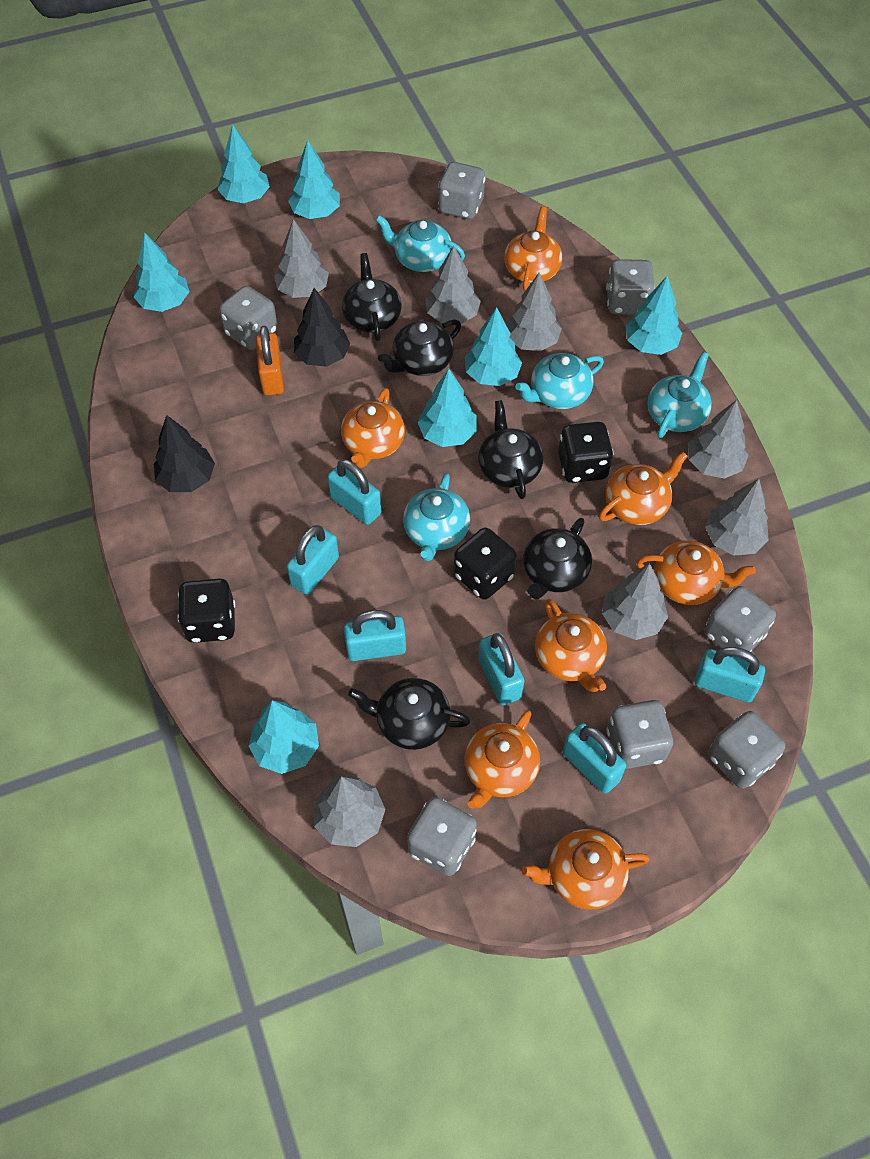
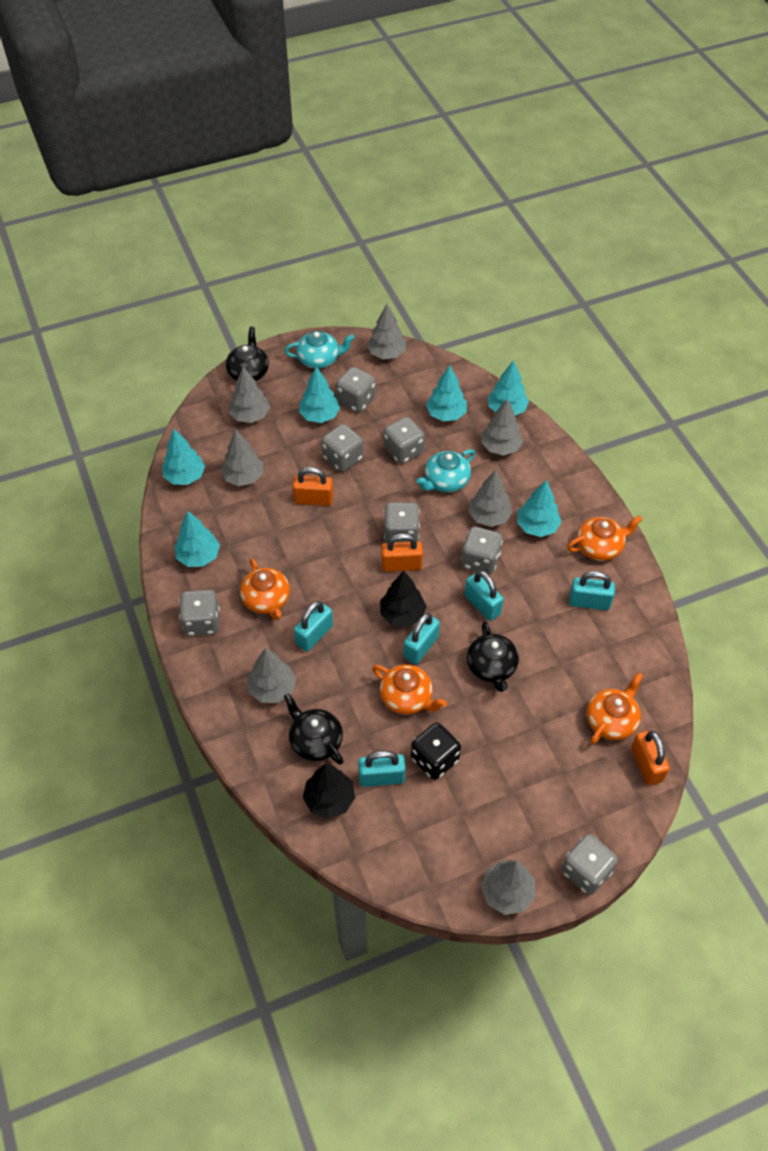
black dice: 3 -> 1
black teapot: 5 -> 3
orange padlock: 1 -> 3
orange teapot: 7 -> 4
turquoise padlock: 6 -> 5
turquoise teapot: 4 -> 2
turquoise tree: 7 -> 6

